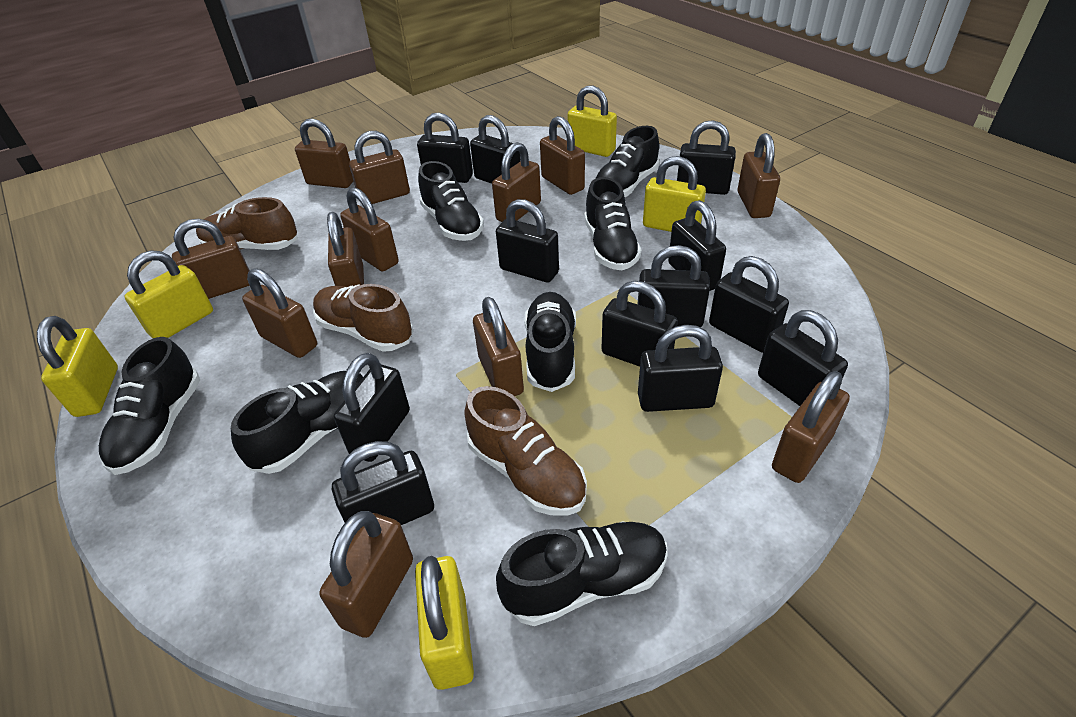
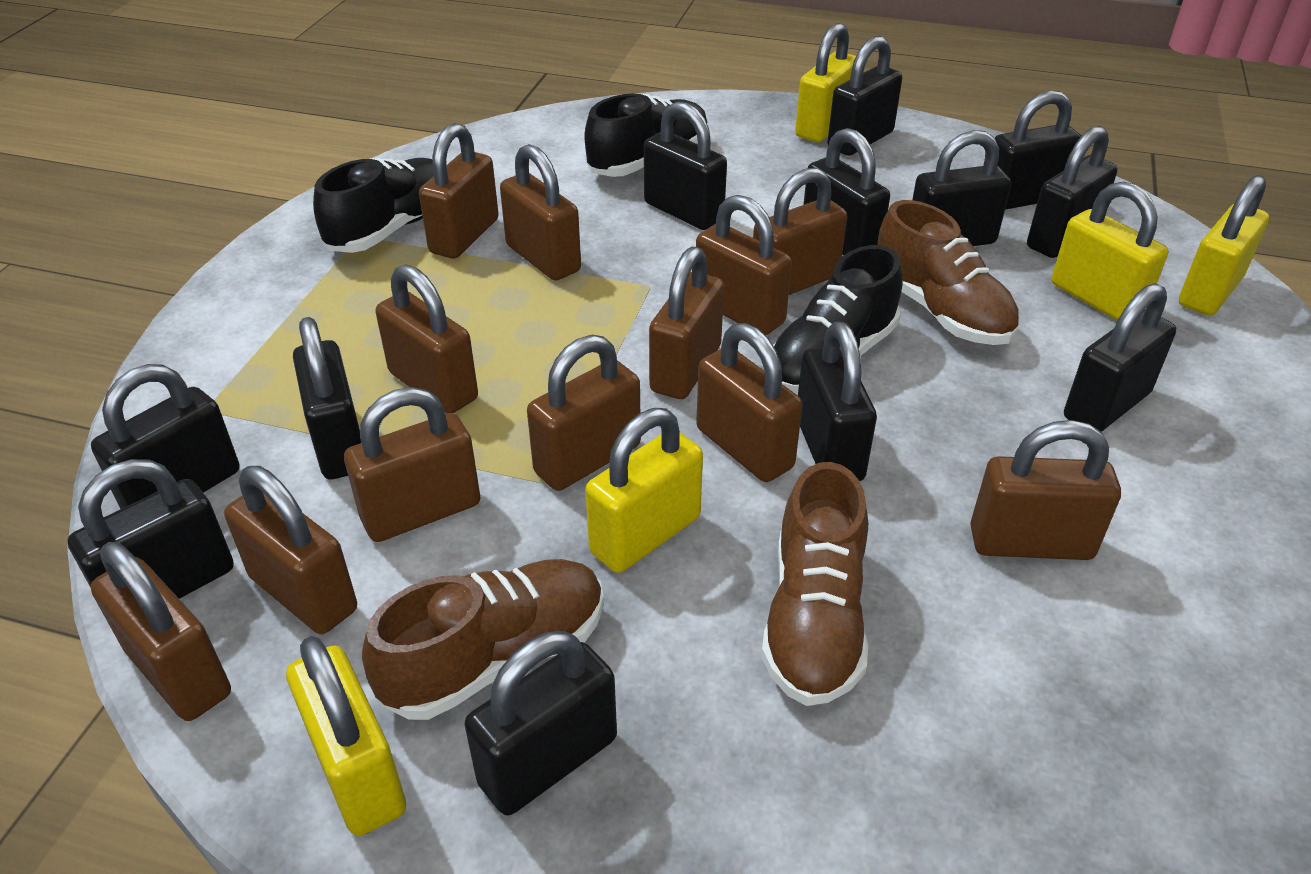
black shoe: 7 -> 3

